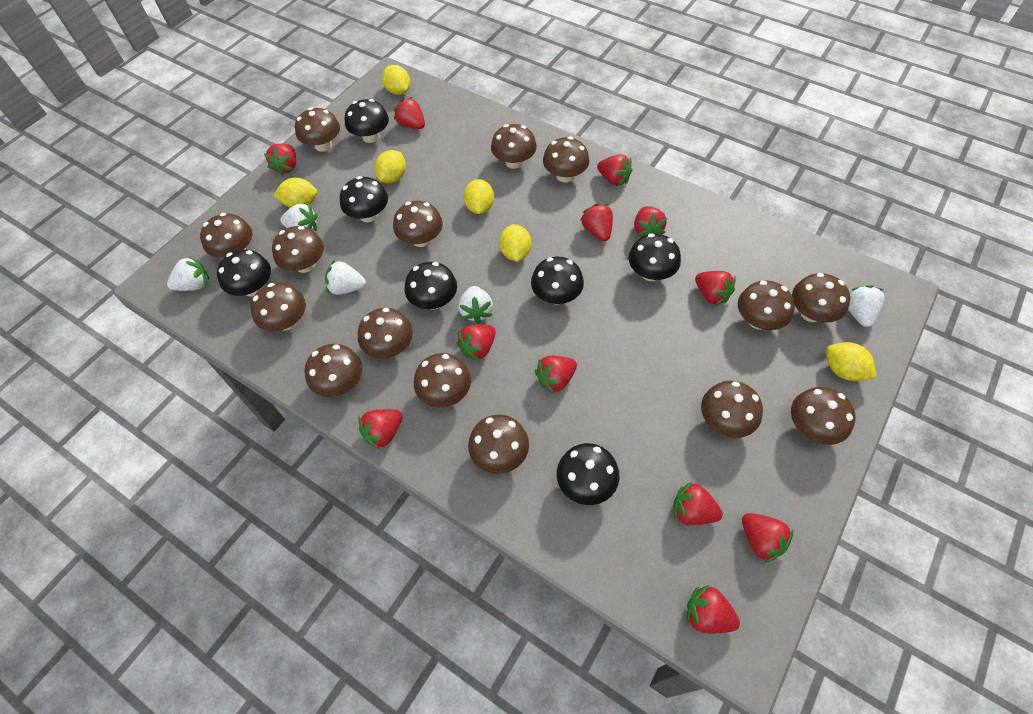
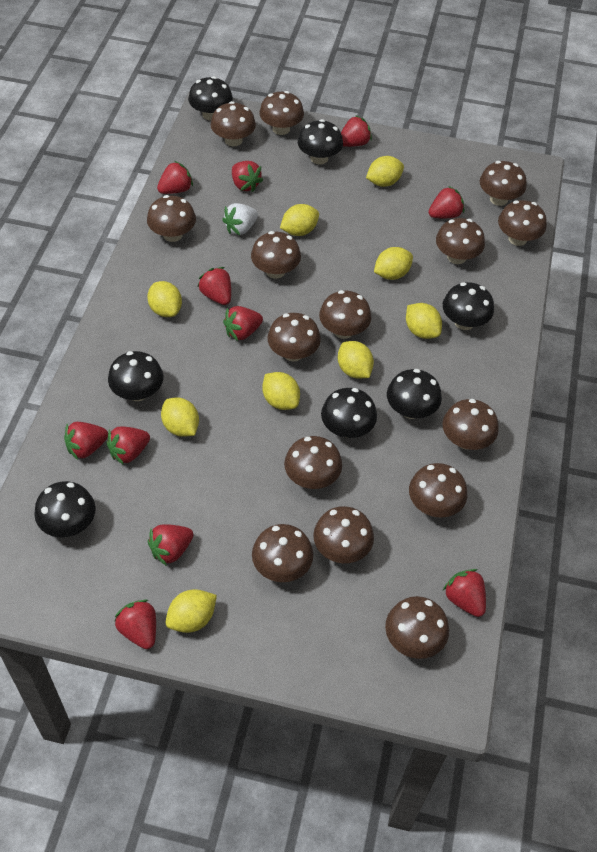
red strawberry: 12 -> 11
white strawberry: 5 -> 1
yellow lemon: 6 -> 9

